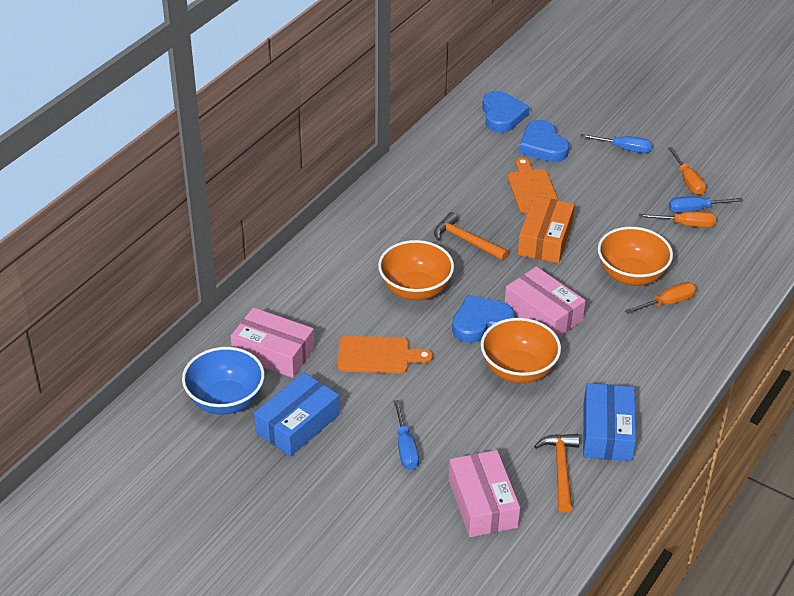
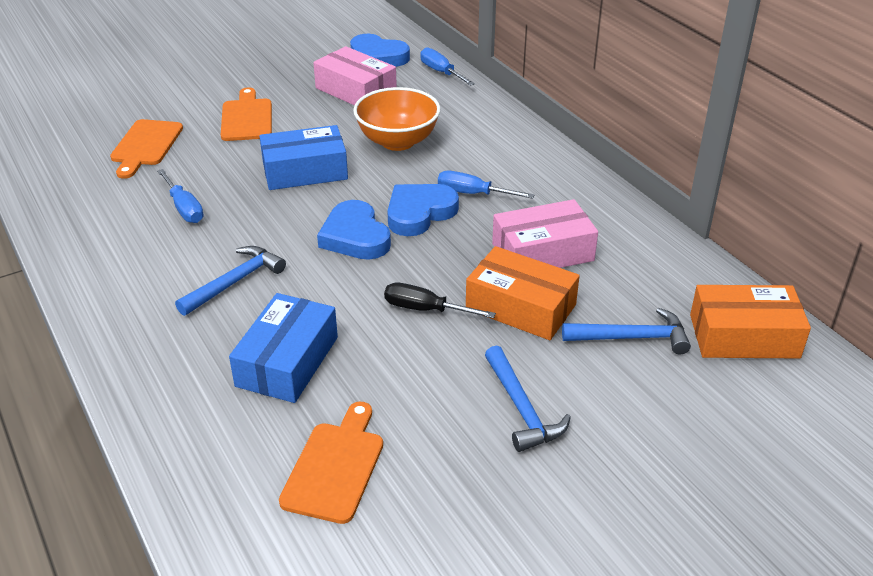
black screwdriver: 0 -> 1
blue bowl: 1 -> 0
blue hammer: 0 -> 3
orange bowl: 3 -> 1
orange box: 1 -> 2
orange cutting board: 2 -> 3
orange hammer: 2 -> 0
orange screwdriver: 3 -> 0
pink box: 3 -> 2

